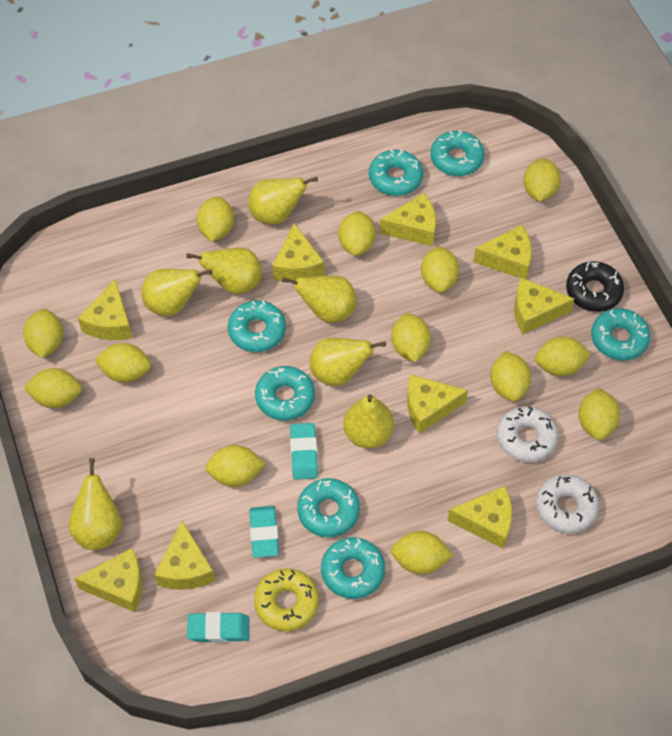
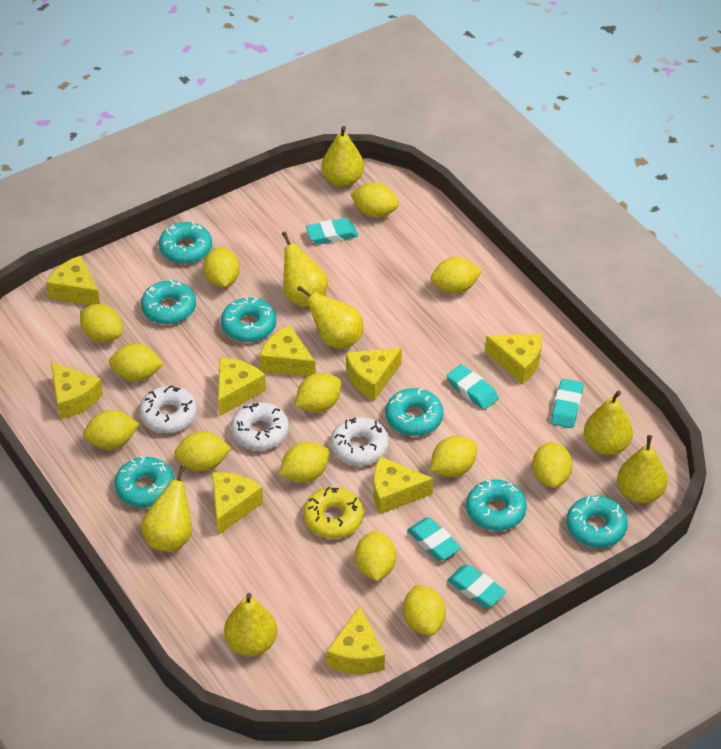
black donut: 1 -> 0
turquoise eraser: 3 -> 5
white donut: 2 -> 3

